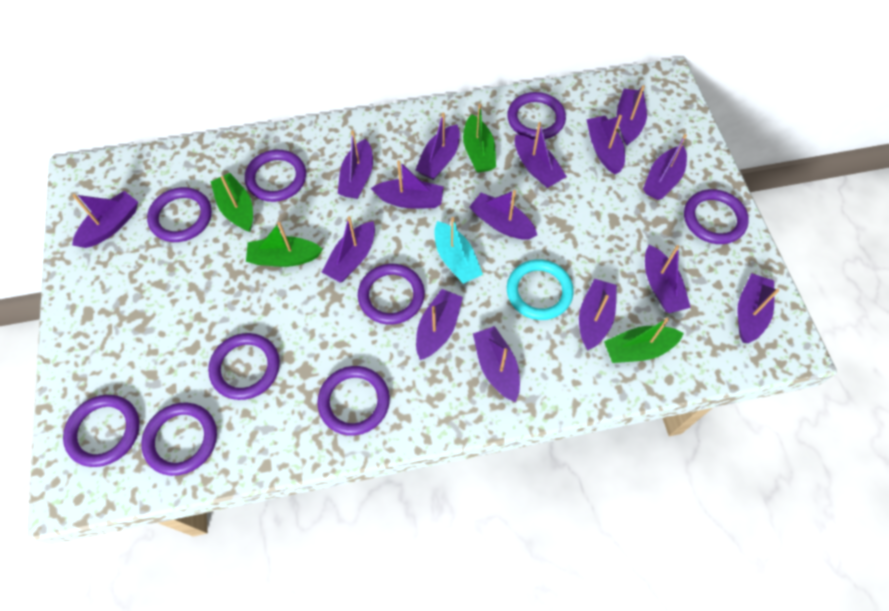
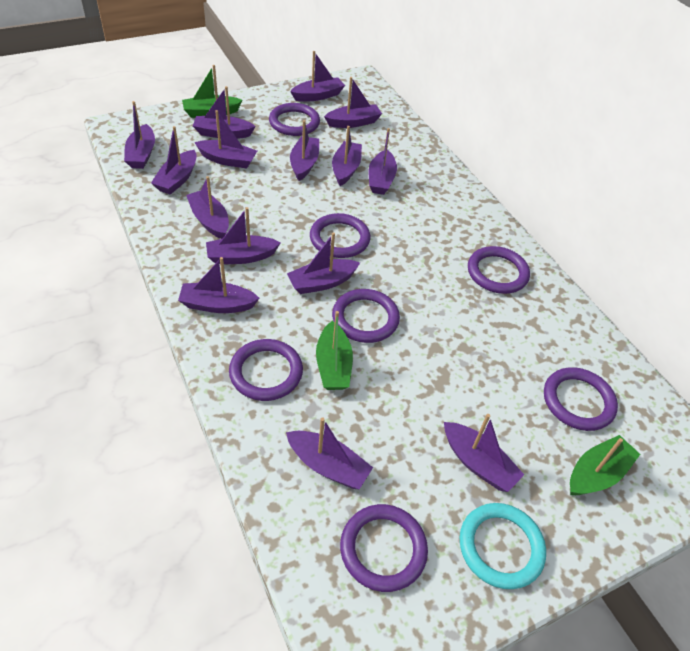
green boat: 4 -> 3
purple ring: 9 -> 7
turquoise boat: 1 -> 0

